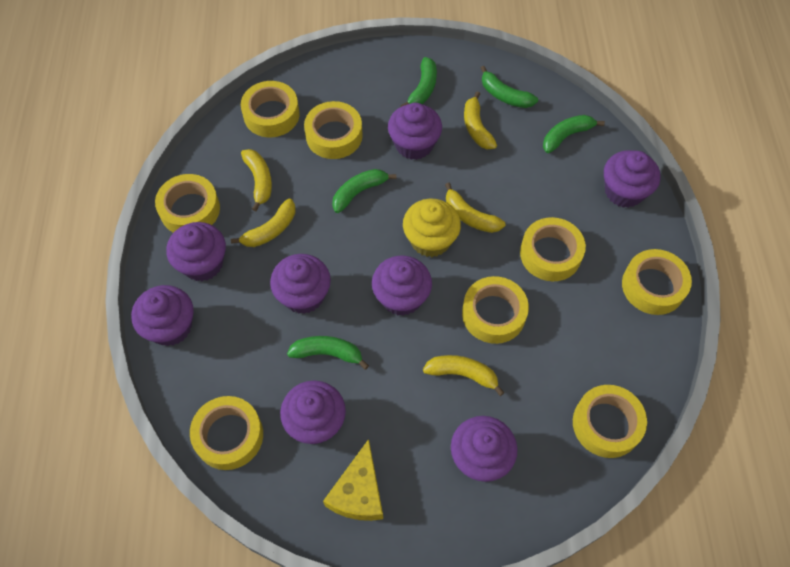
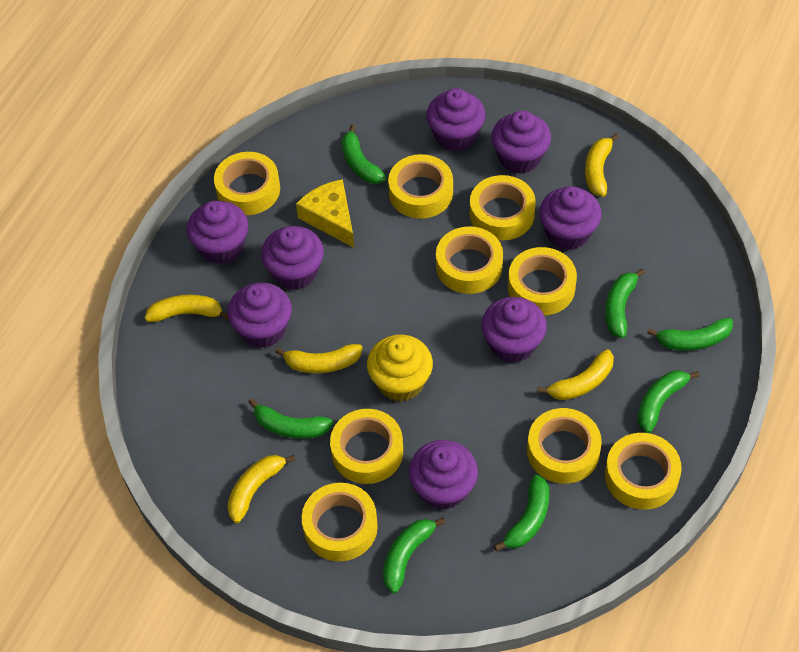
green banana: 5 -> 7
yellow tape: 8 -> 9

